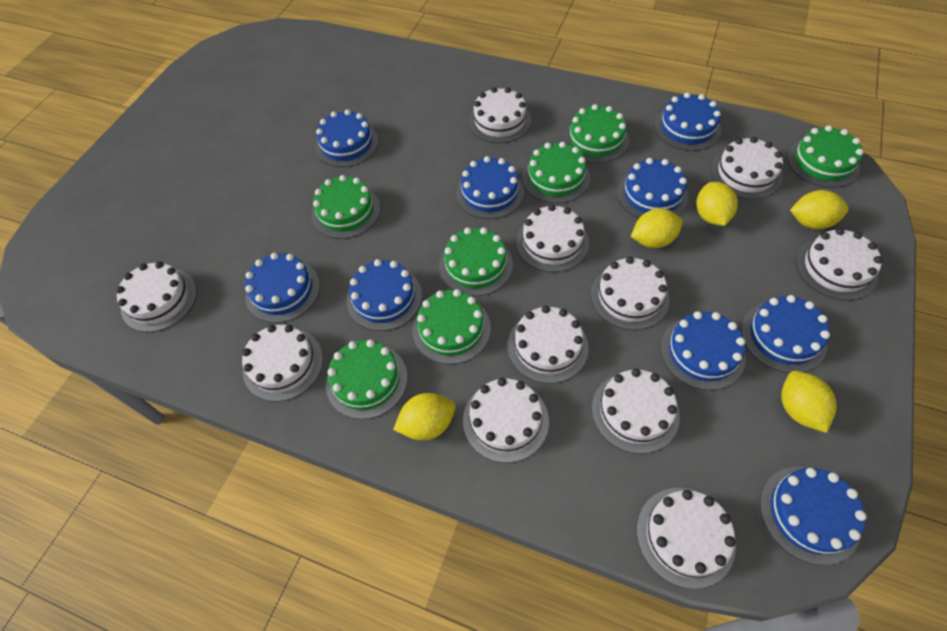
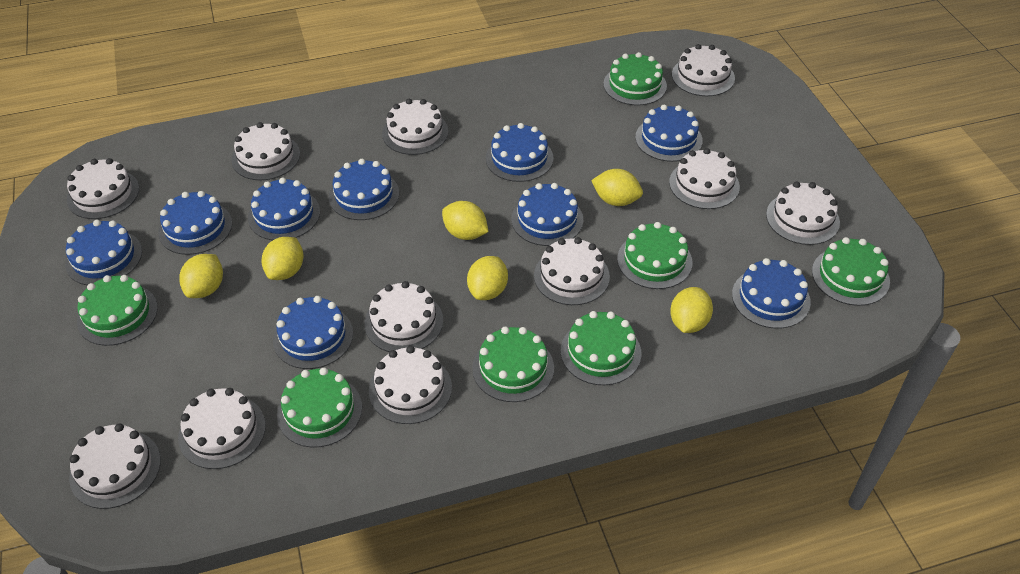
yellow lemon: 5 -> 6

